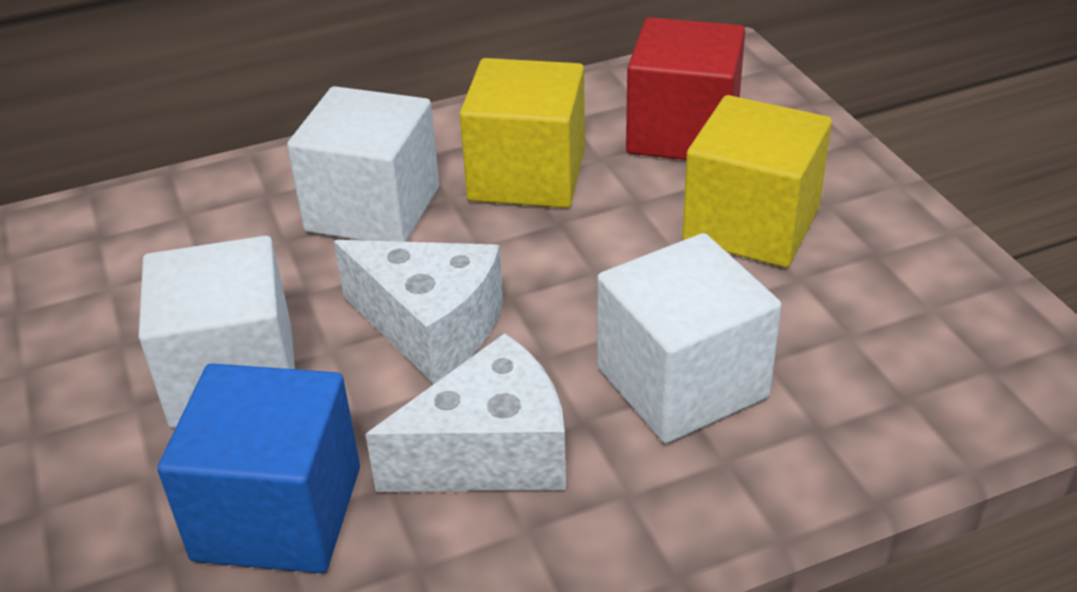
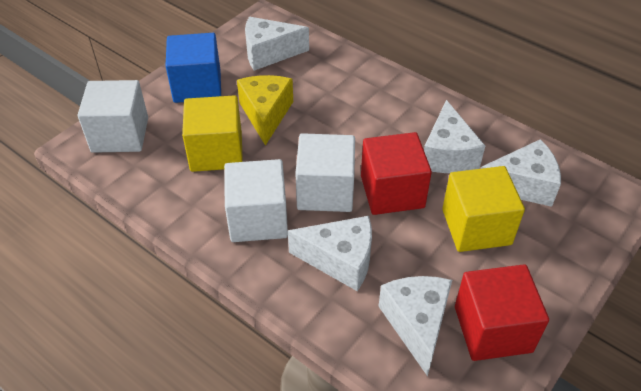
red cube: 1 -> 2
white cheese: 2 -> 5
yellow cheese: 0 -> 1

